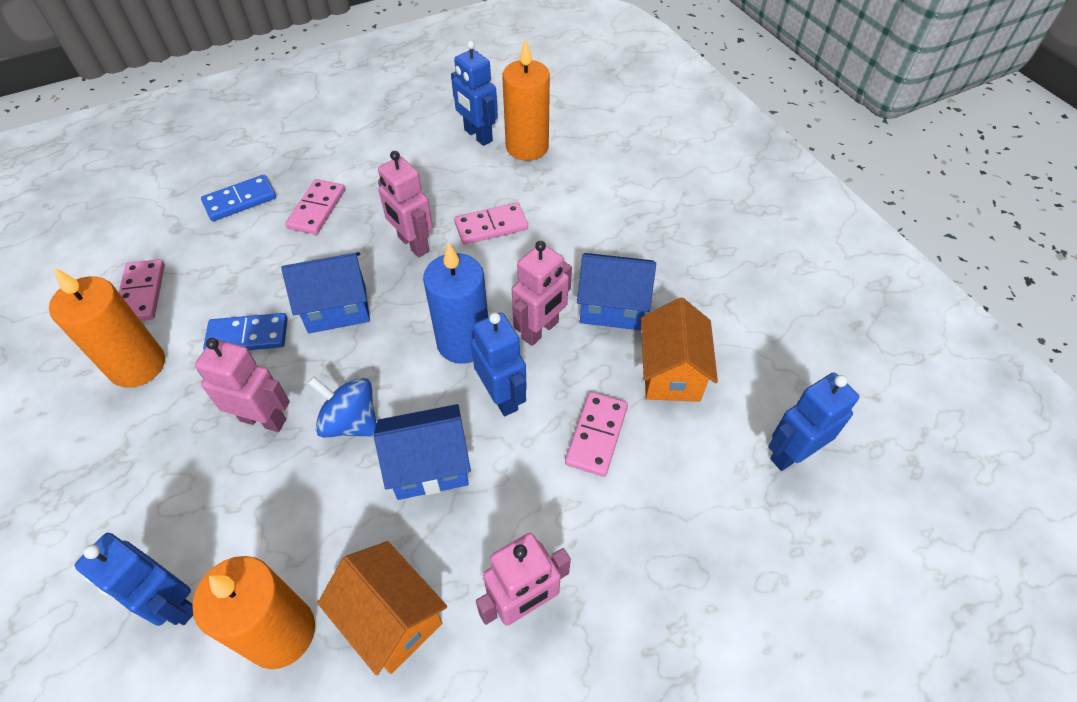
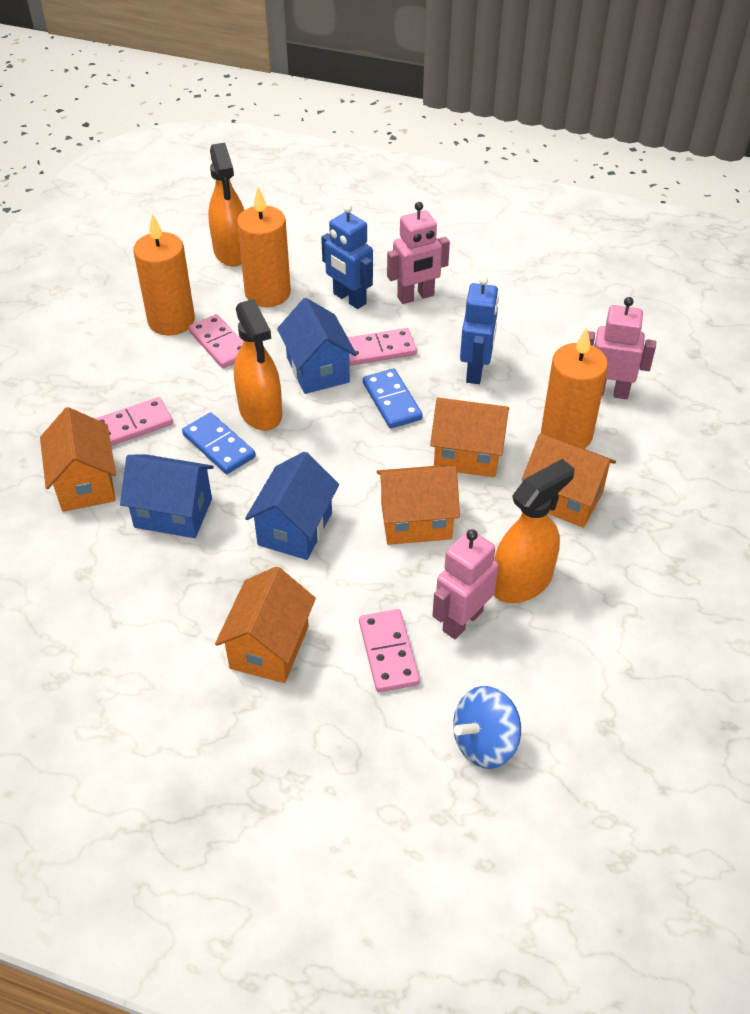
blue candle: 1 -> 0
blue robot: 4 -> 2
orange house: 2 -> 5
orange spray bottle: 0 -> 3
pink robot: 4 -> 3

